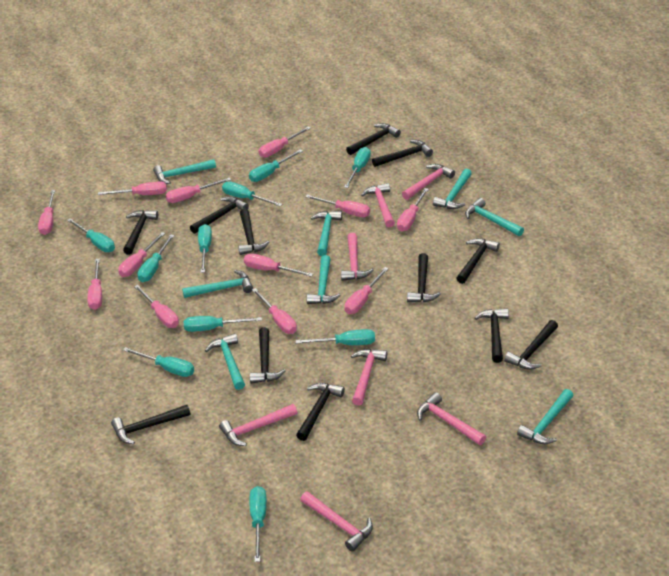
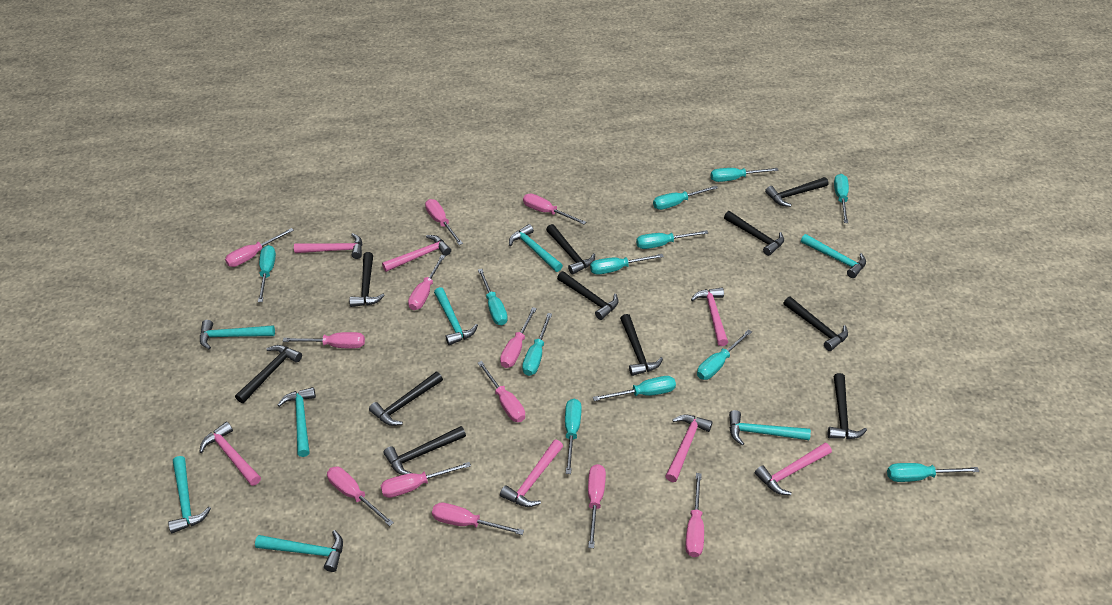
black hammer: 12 -> 11
turquoise screwdriver: 10 -> 12

